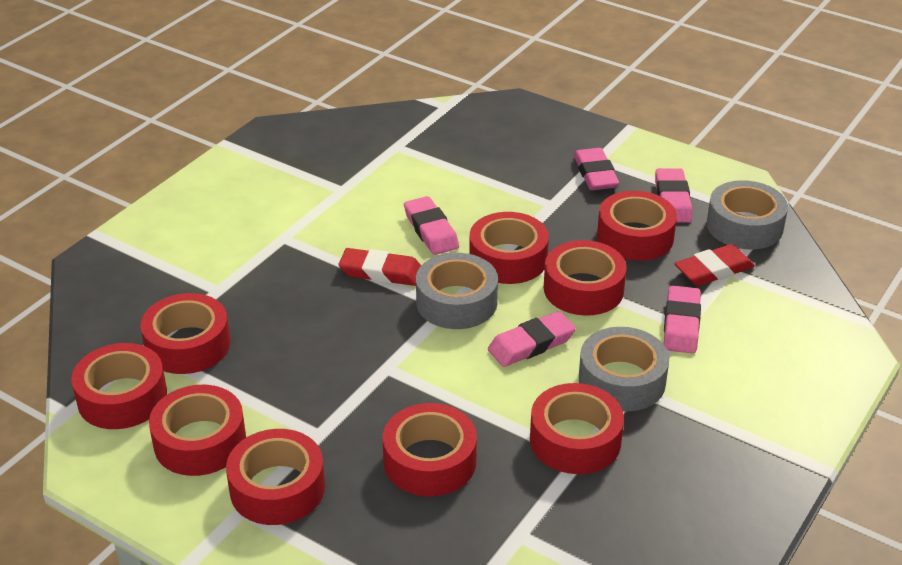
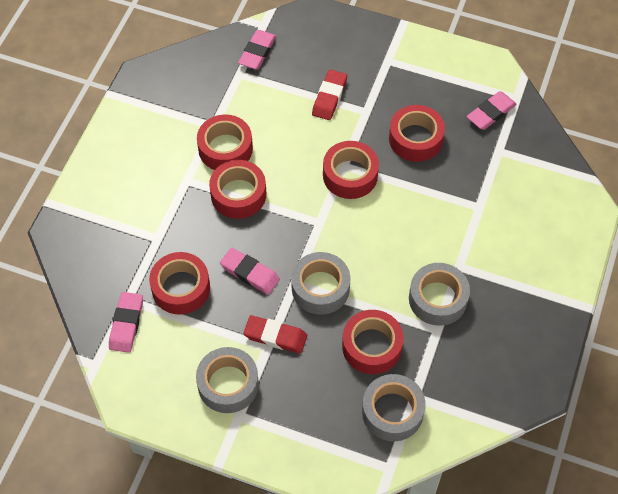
grey tape: 3 -> 4
pink eraser: 5 -> 4
red tape: 9 -> 6

